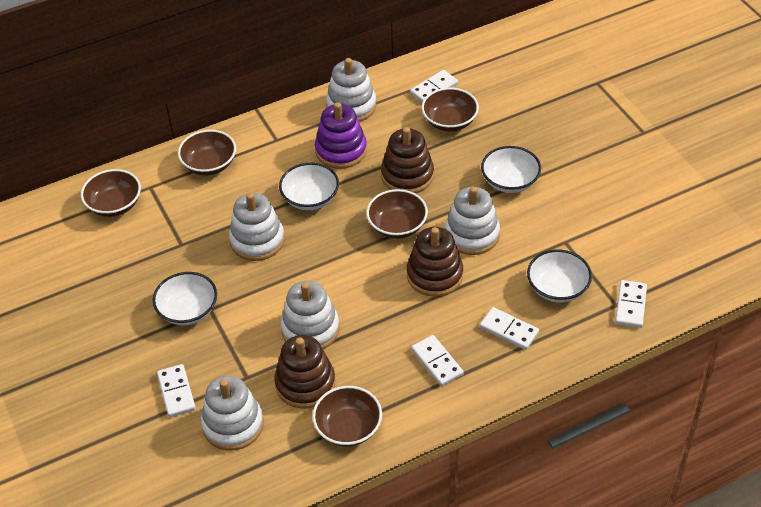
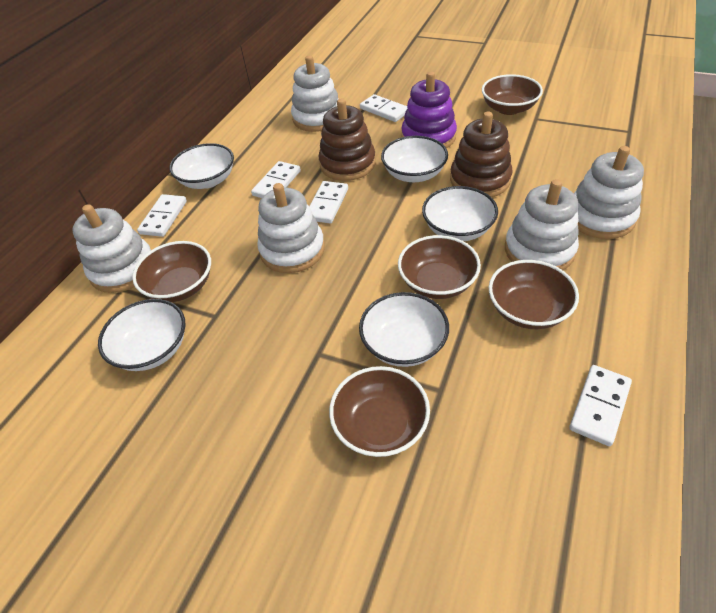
brown stacking toy: 3 -> 2
white bowl: 4 -> 5

